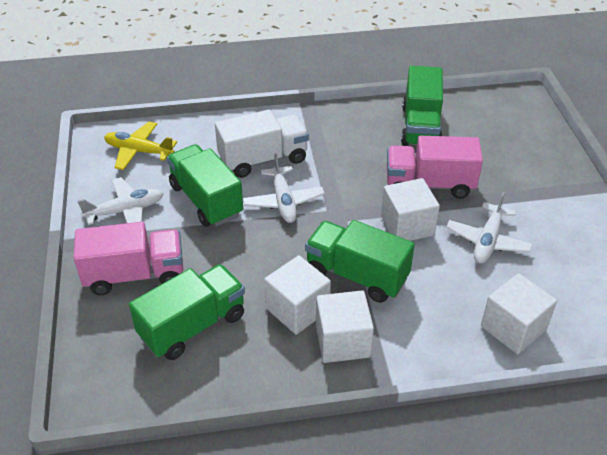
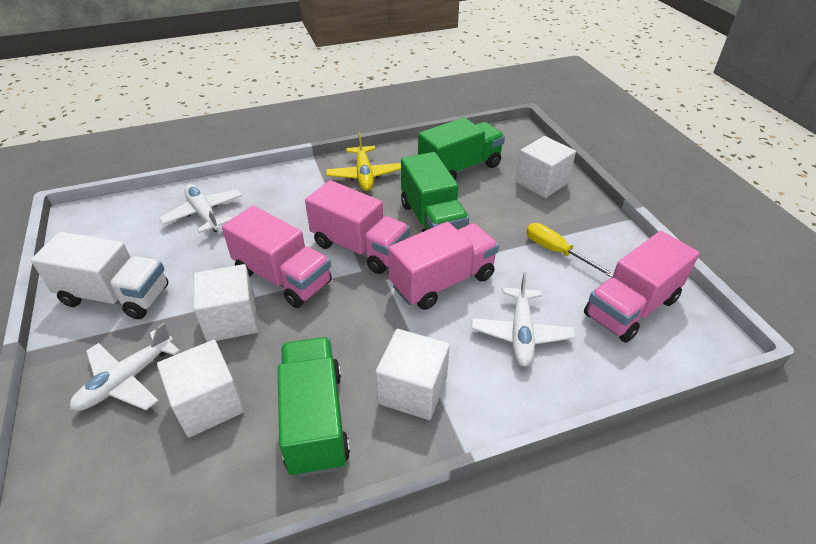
green truck: 4 -> 3
pink truck: 2 -> 4
yellow screwdriver: 0 -> 1

